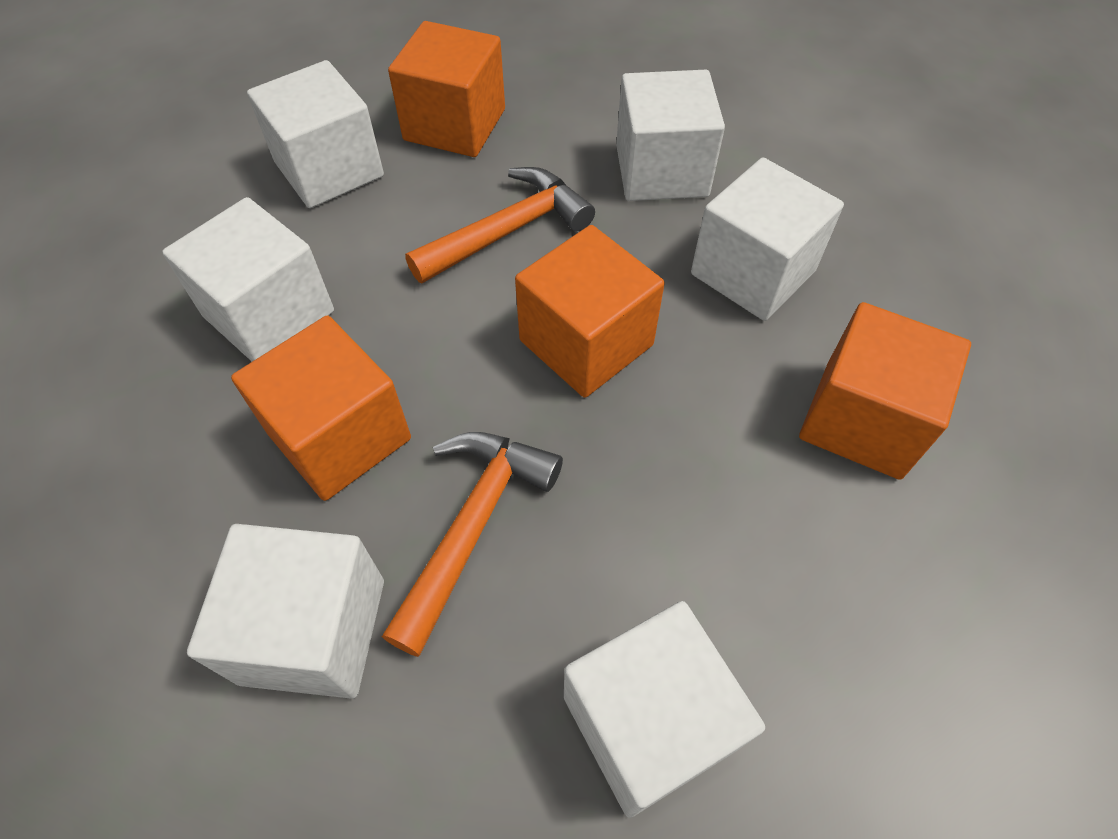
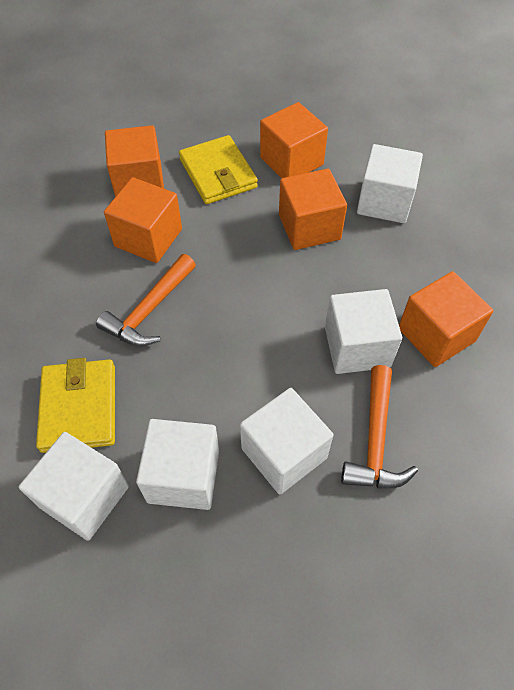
orange cube: 4 -> 5
white cube: 6 -> 5
yellow wallet: 0 -> 2

